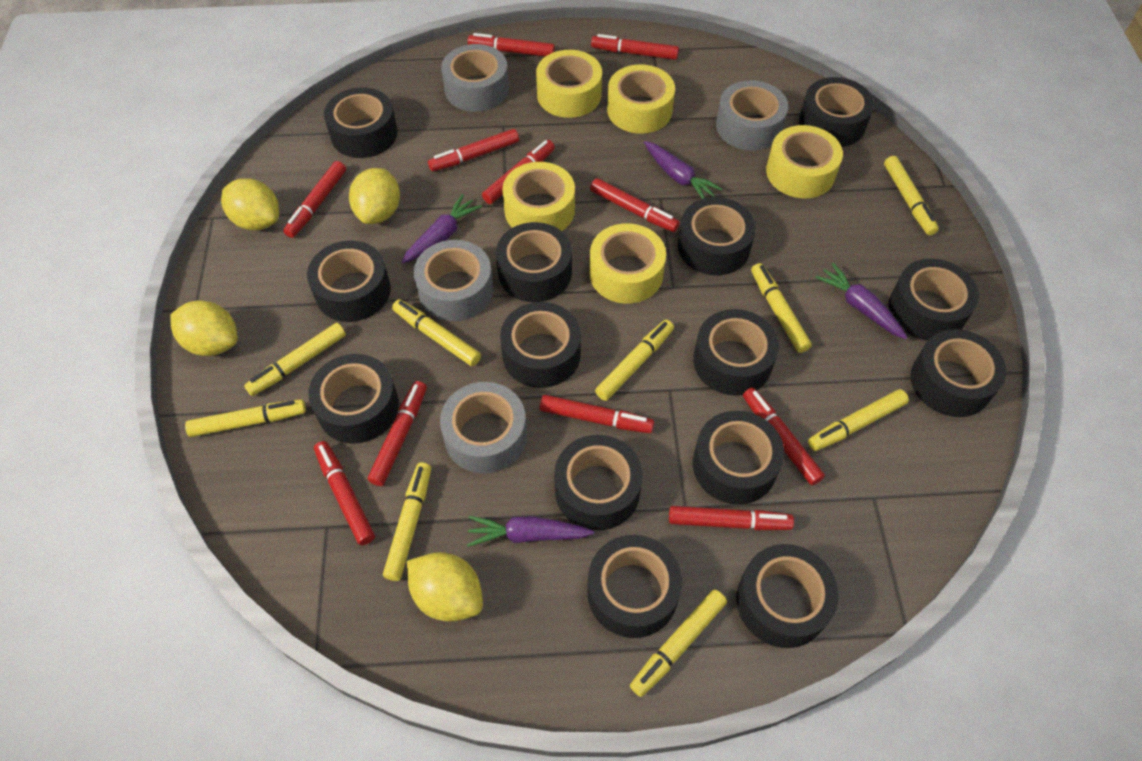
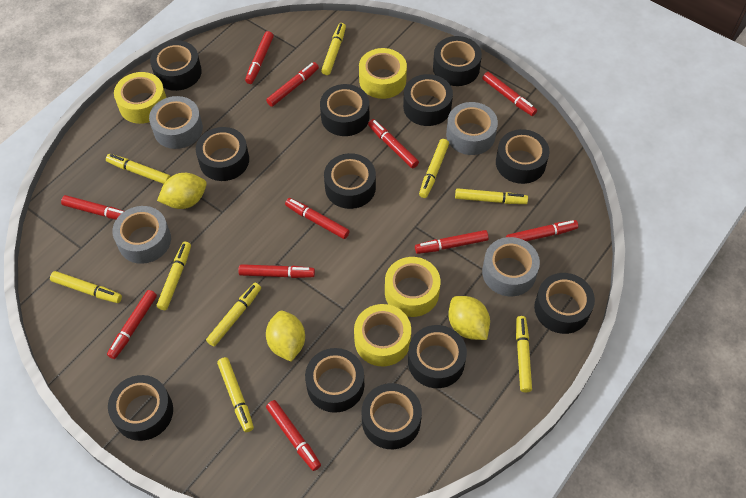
black tape: 14 -> 12
purple carrot: 4 -> 0
yellow lemon: 4 -> 3
yellow tape: 5 -> 4

